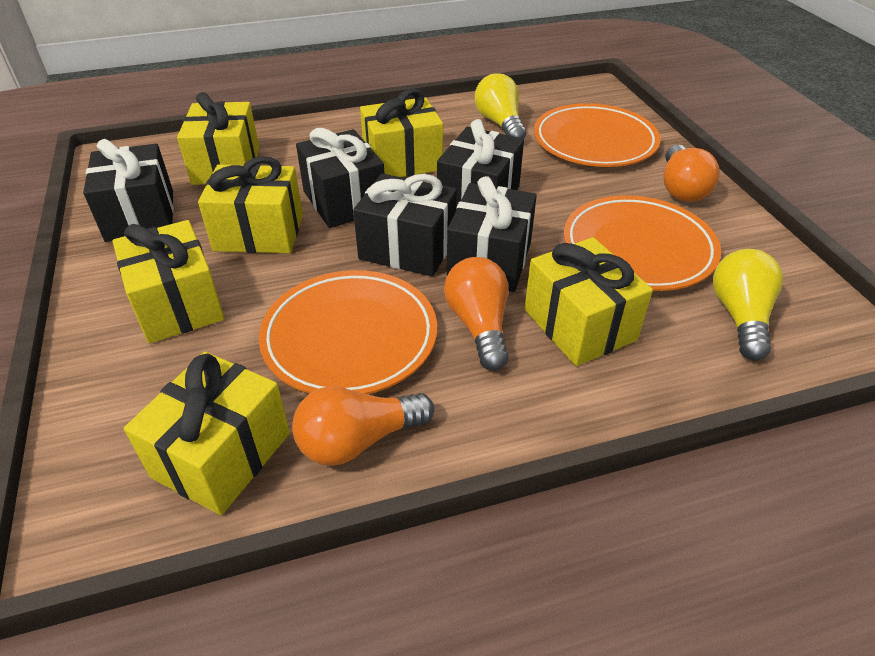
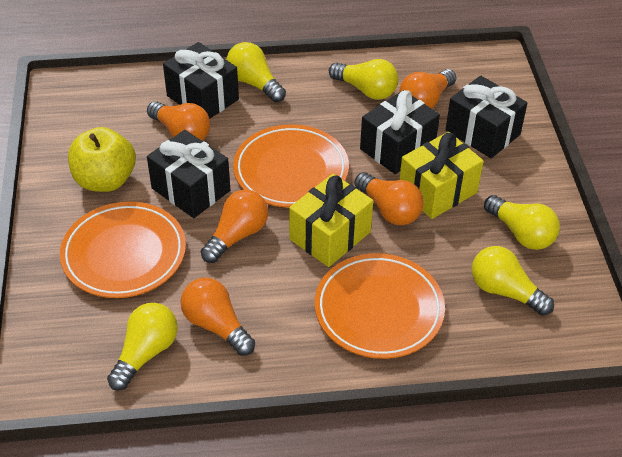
black gift: 5 -> 4
orange light bulb: 3 -> 5
yellow apple: 0 -> 1
yellow gift: 6 -> 2
yellow light bulb: 2 -> 5

